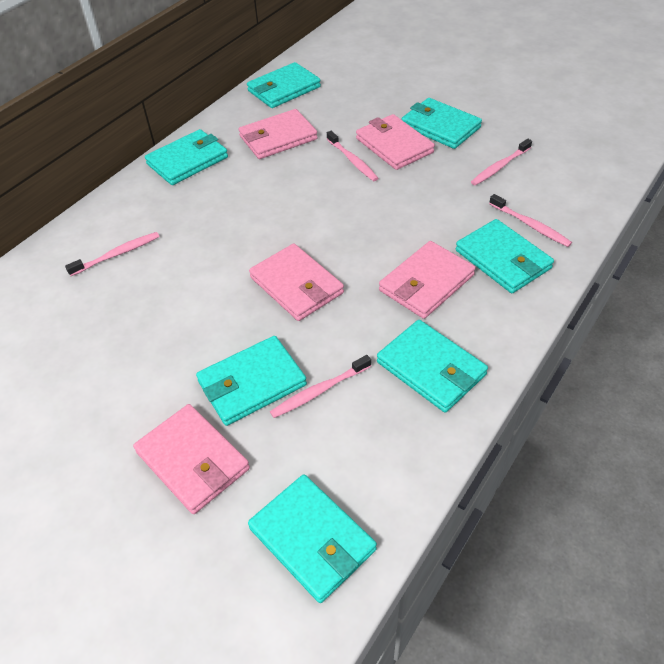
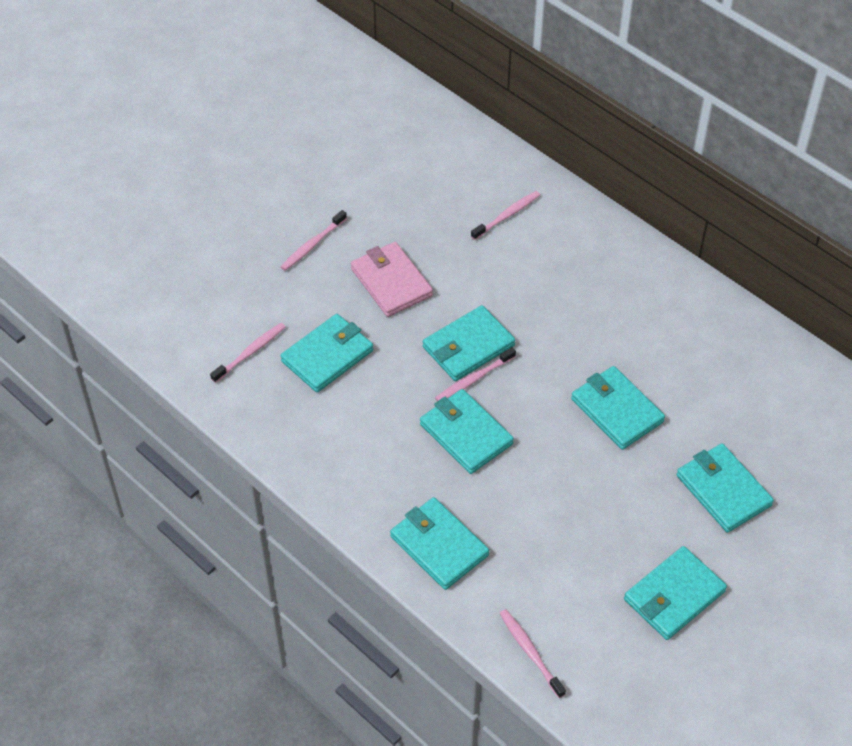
pink wallet: 5 -> 1

